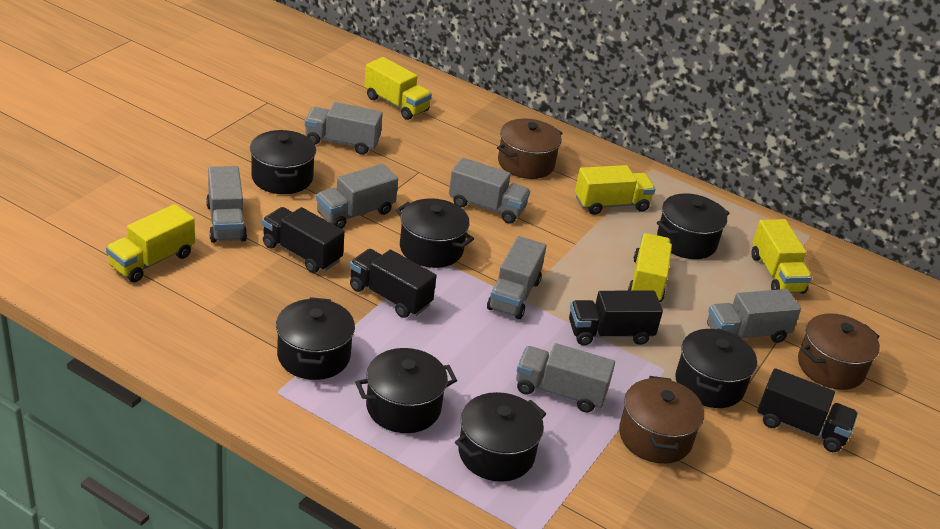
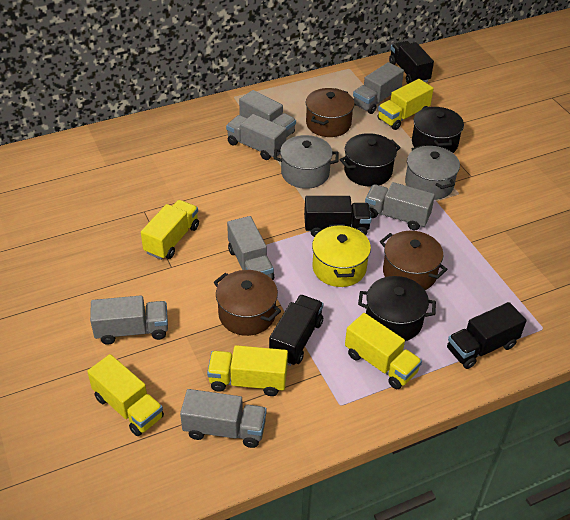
black pot: 7 -> 3
grey pot: 0 -> 2
yellow pot: 0 -> 1

